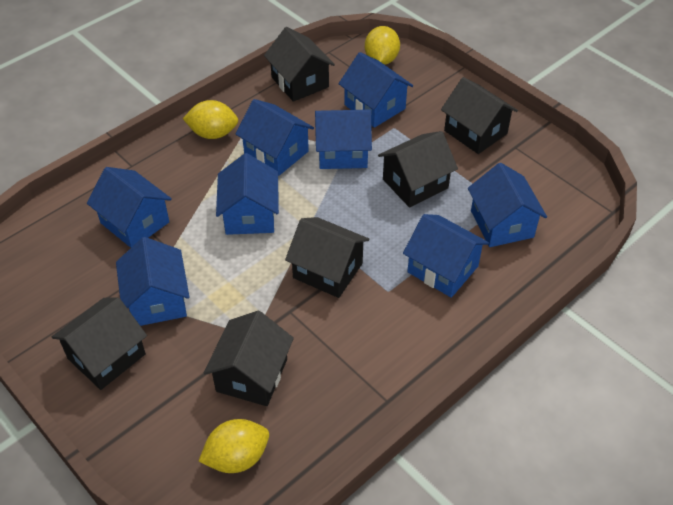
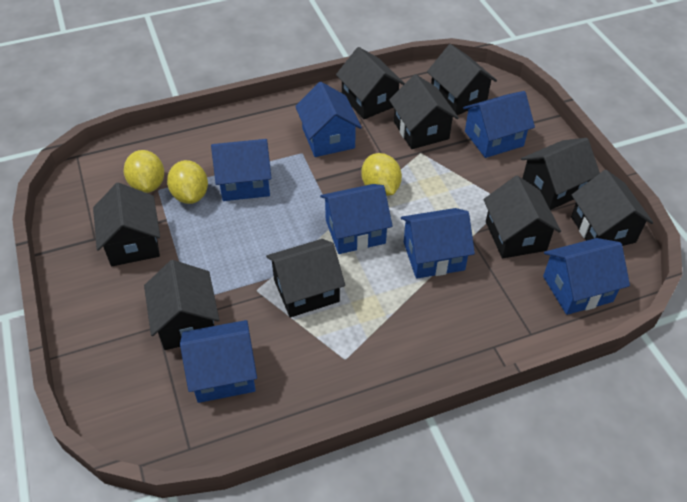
black house: 6 -> 9
blue house: 8 -> 7

